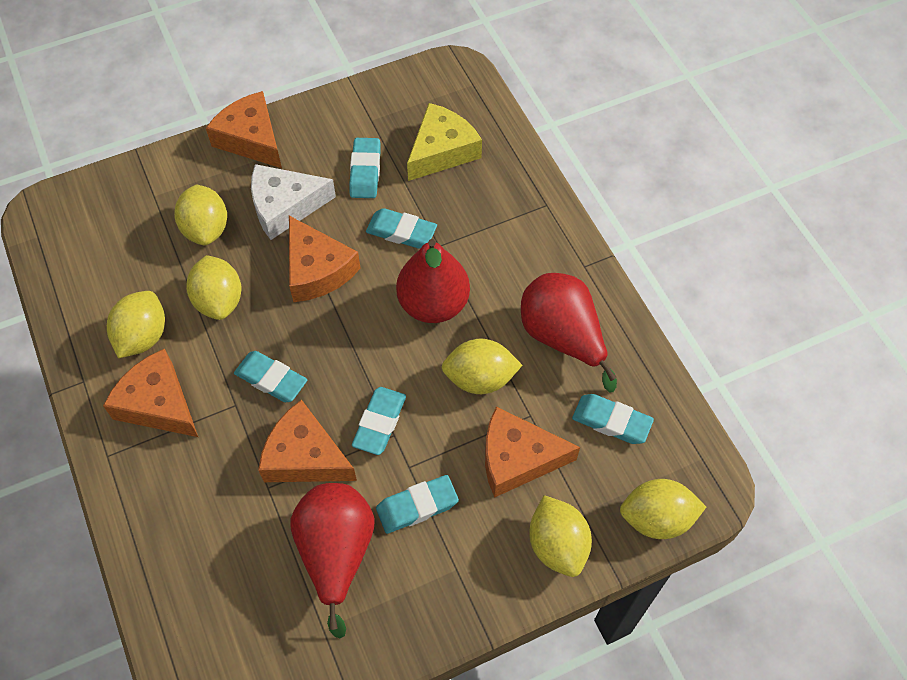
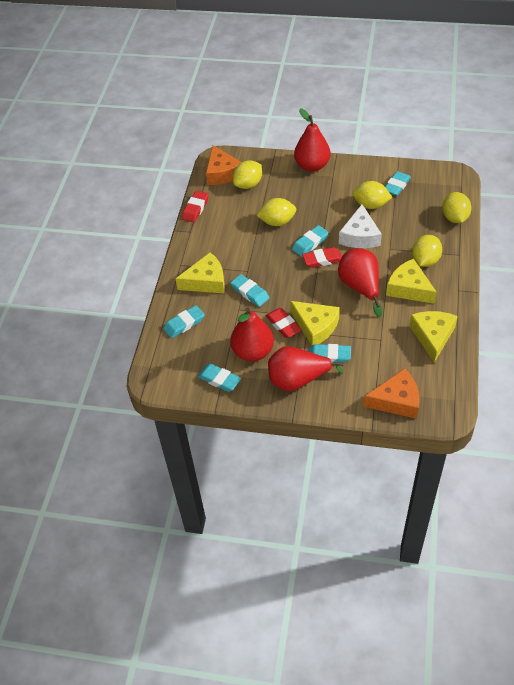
orange cheese: 5 -> 2
red eraser: 0 -> 3
red pear: 3 -> 4
yellow cheese: 1 -> 4
yellow lemon: 6 -> 5

